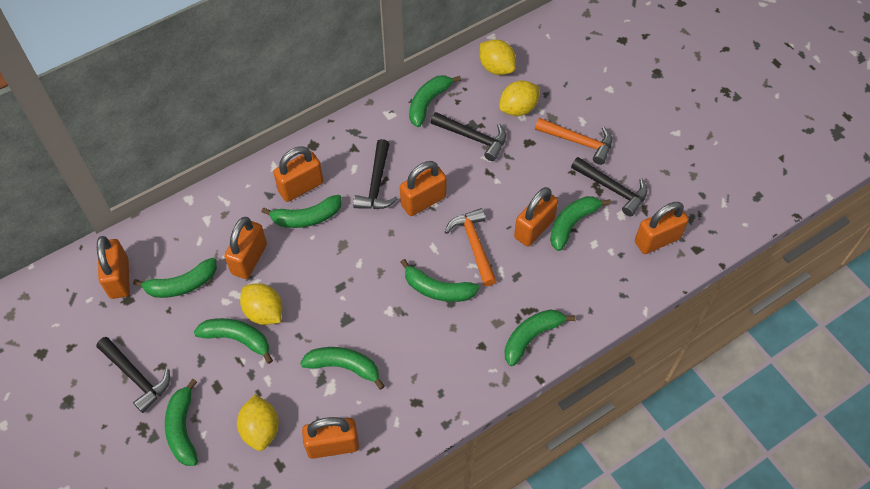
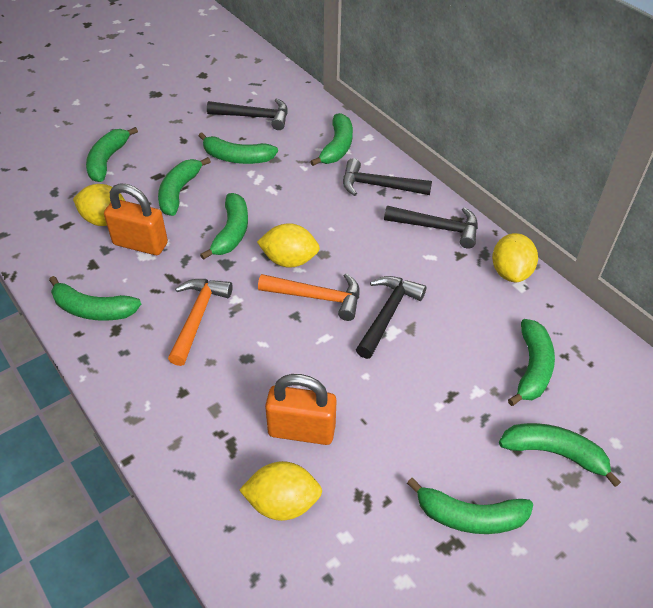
orange padlock: 7 -> 2

